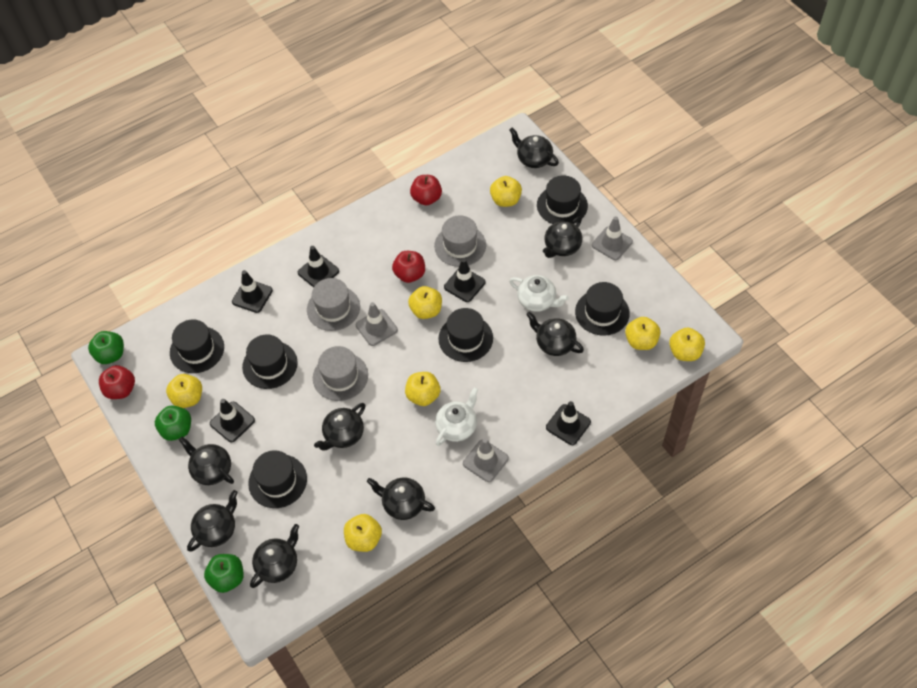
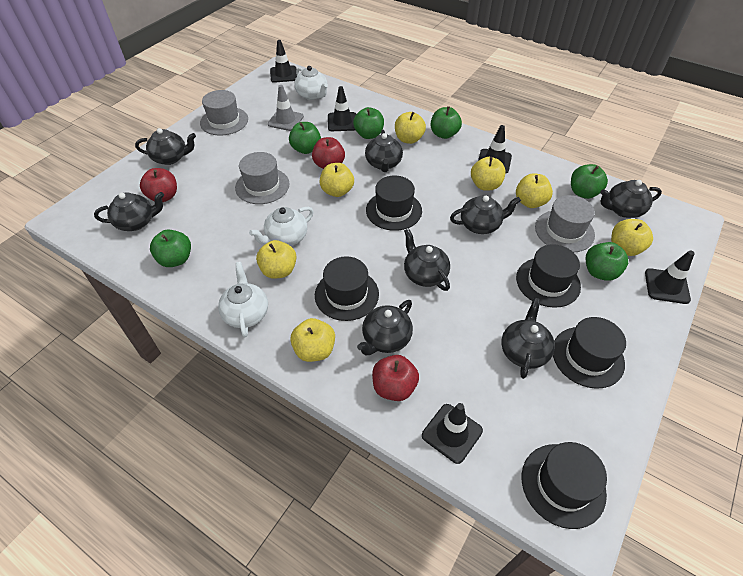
black hat: 6 -> 5
green apple: 3 -> 6
grey traffic cone: 3 -> 1
white teapot: 2 -> 3

